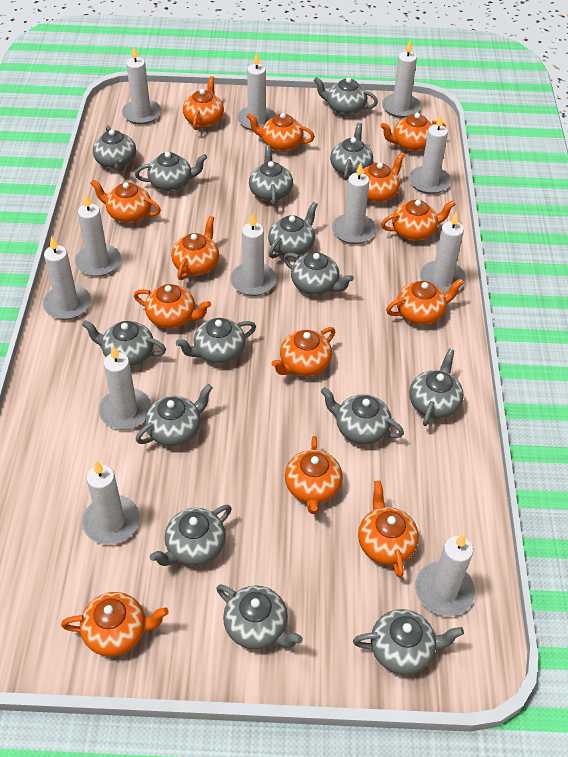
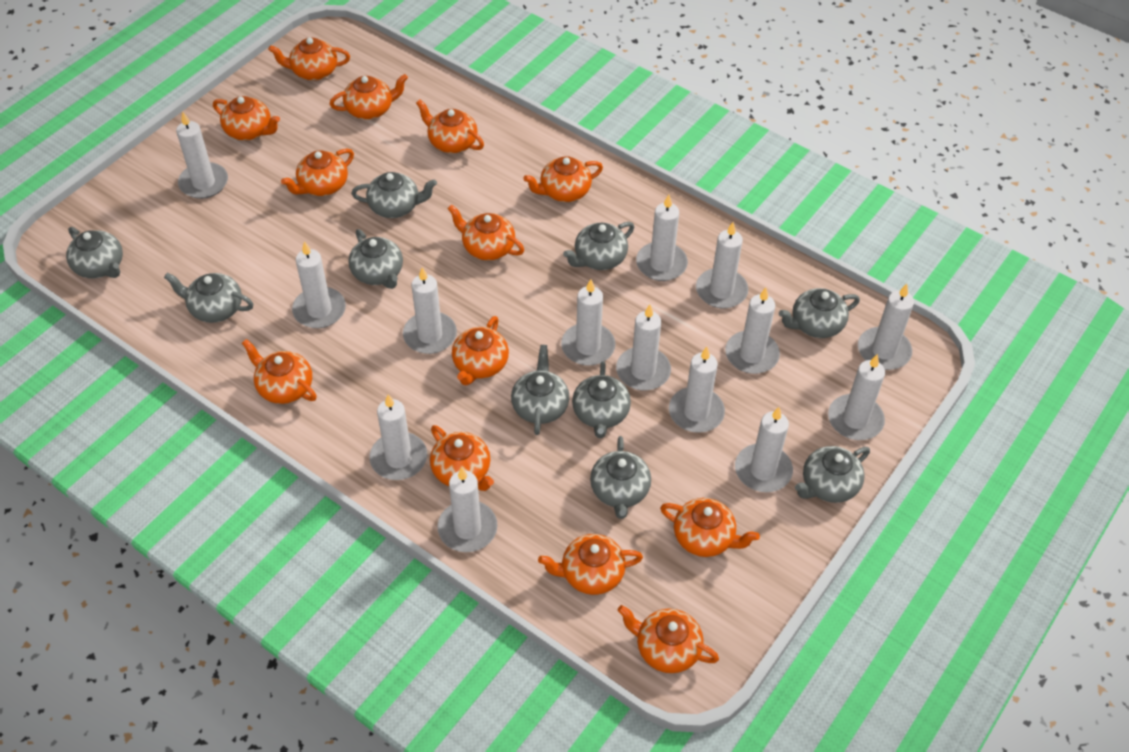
grey teapot: 15 -> 10
white candle: 12 -> 14

